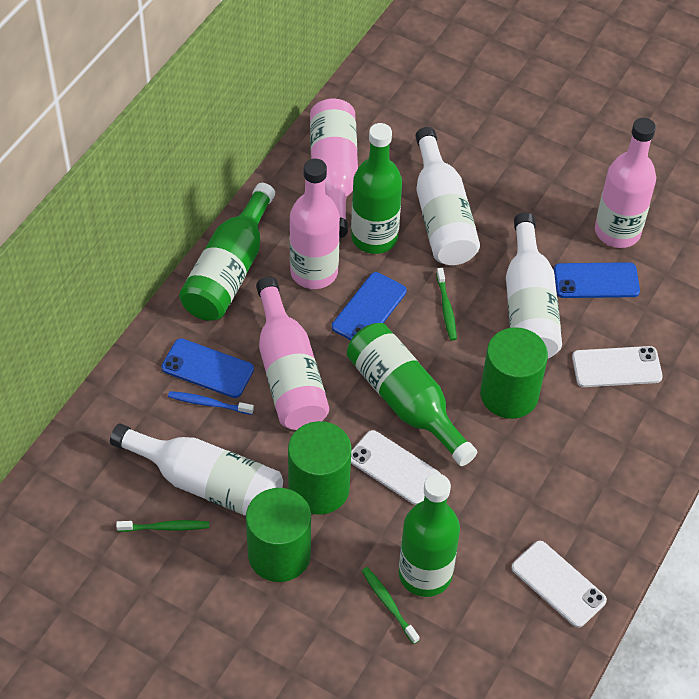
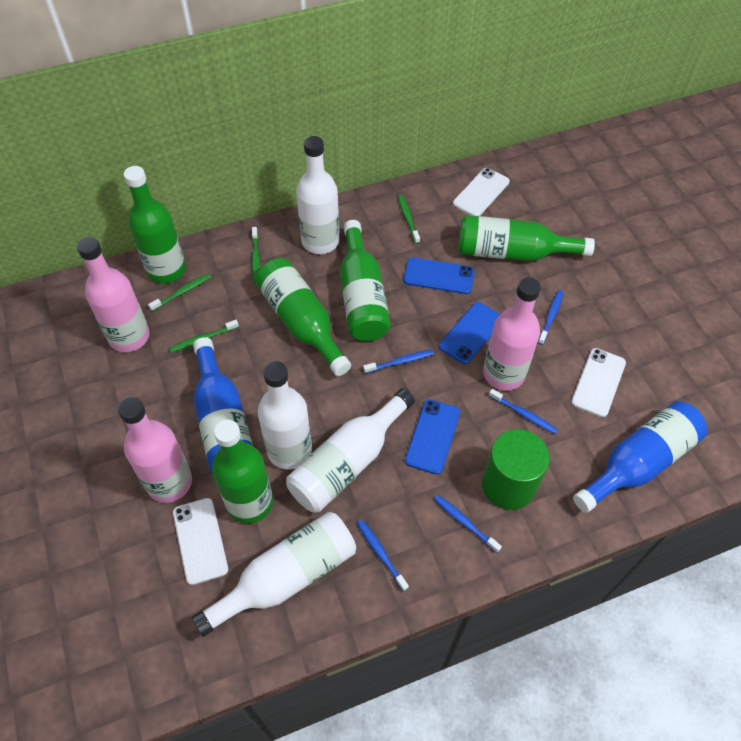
blue bottle: 0 -> 2
blue toothbrush: 1 -> 5
green bottle: 4 -> 5
green cylinder: 3 -> 1
green toothbrush: 3 -> 4
pink bottle: 4 -> 3
white bottle: 3 -> 4

